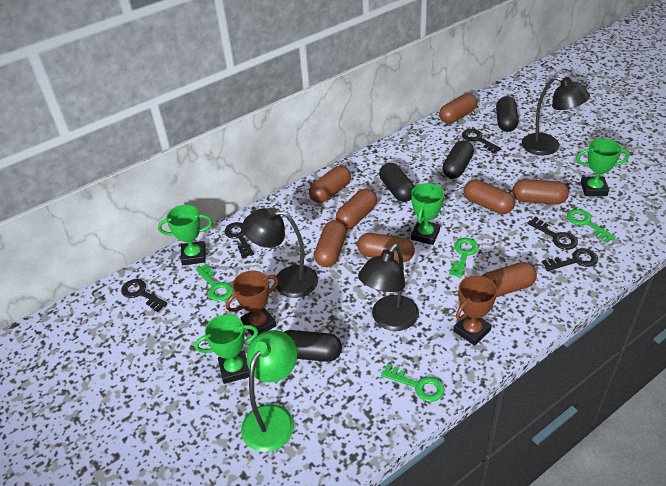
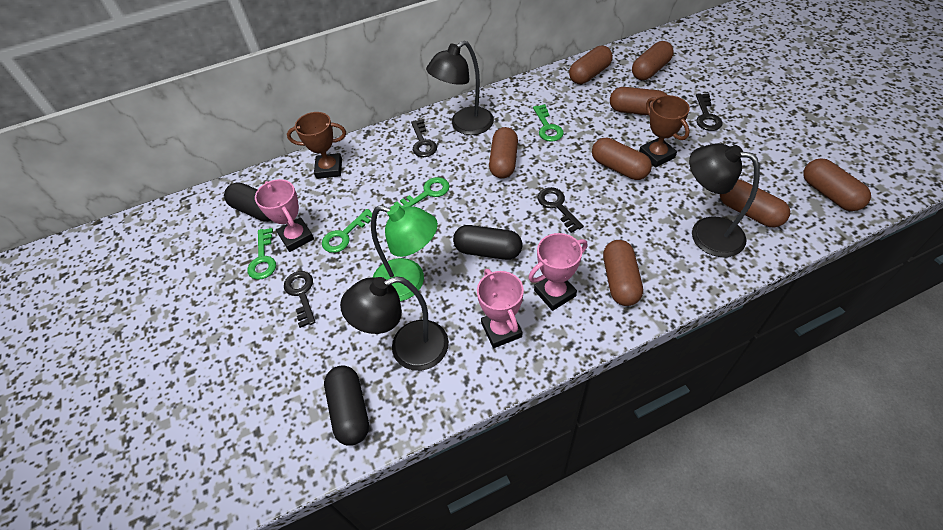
black capsule: 4 -> 3
black key: 5 -> 4
green trophy: 4 -> 0
pink trophy: 0 -> 3

